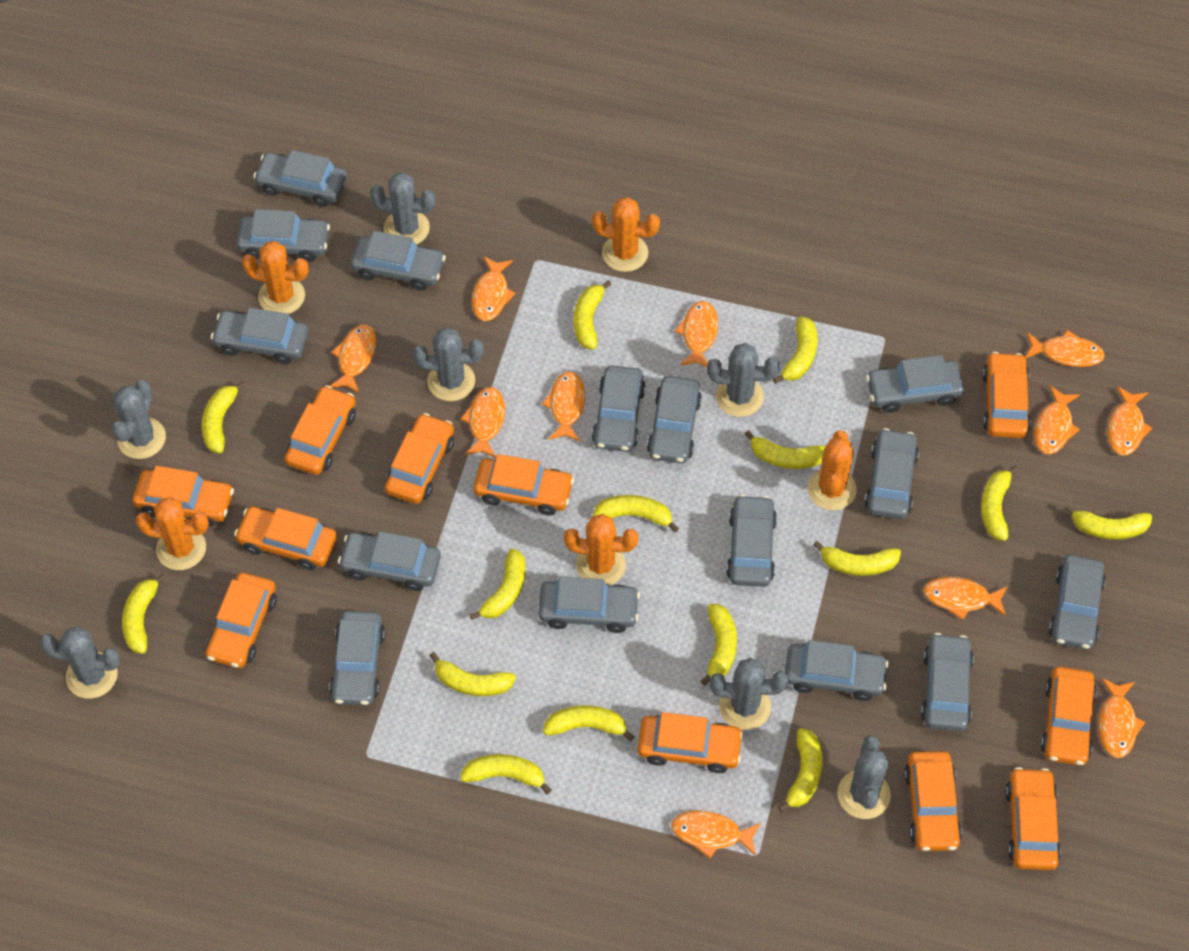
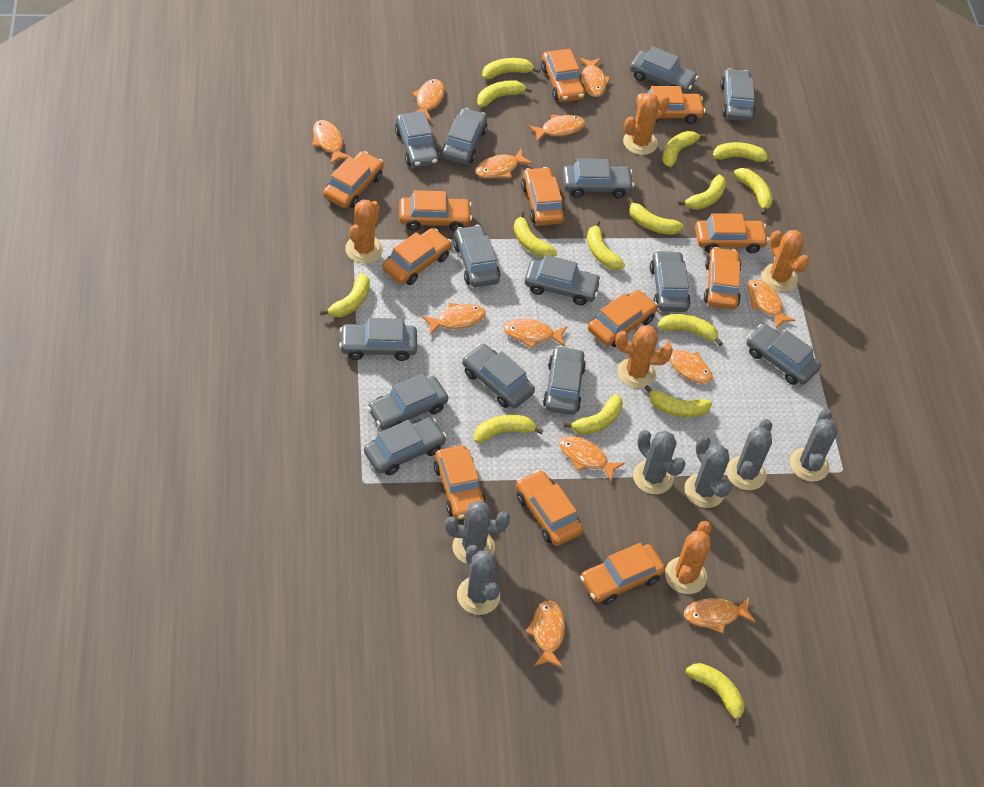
grey cactus: 7 -> 6
grey car: 15 -> 14
orange car: 11 -> 12
orange fish: 11 -> 12

